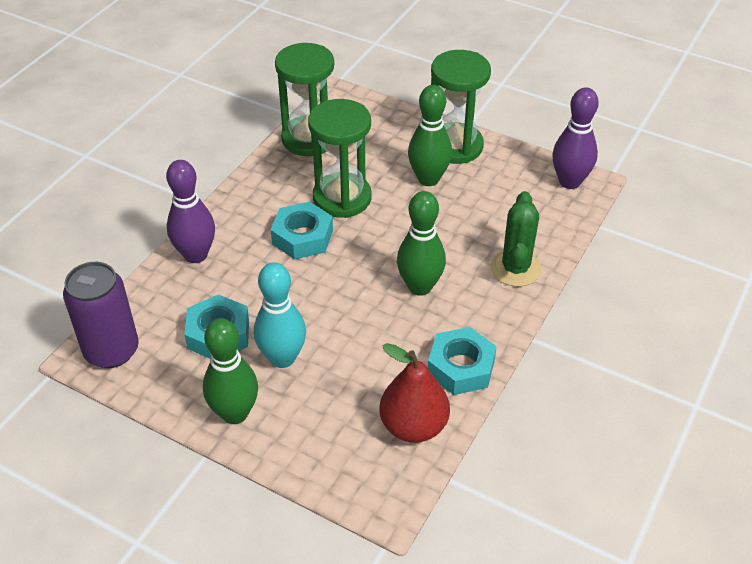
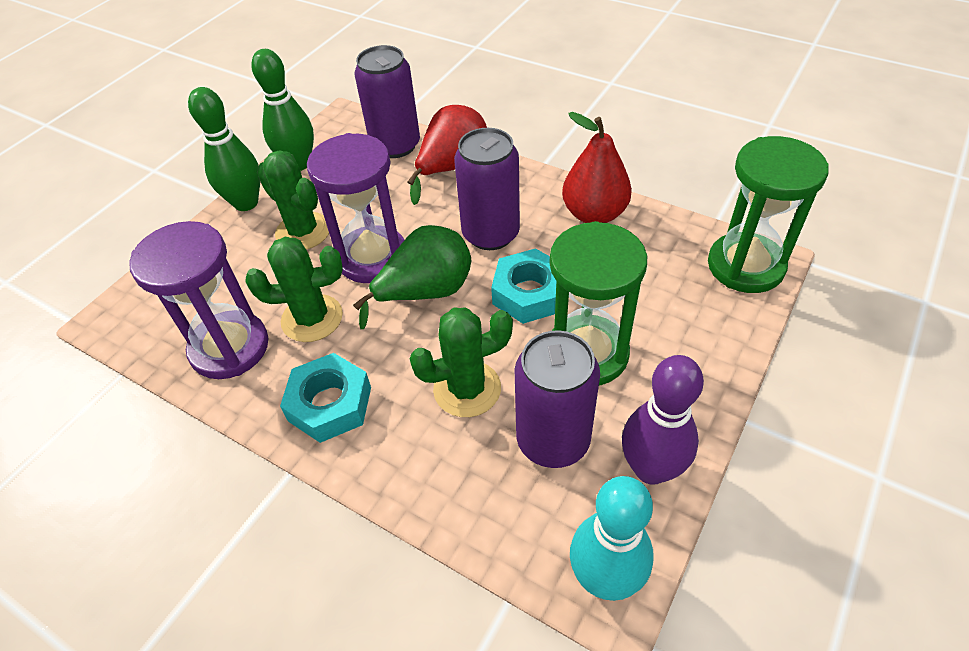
green bowling pin: 3 -> 2
green cactus: 1 -> 3
green hourglass: 3 -> 2
green pear: 0 -> 1
purple bowling pin: 2 -> 1
purple can: 1 -> 3
purple hourglass: 0 -> 2
red pear: 1 -> 2
turquoise nut: 3 -> 2

